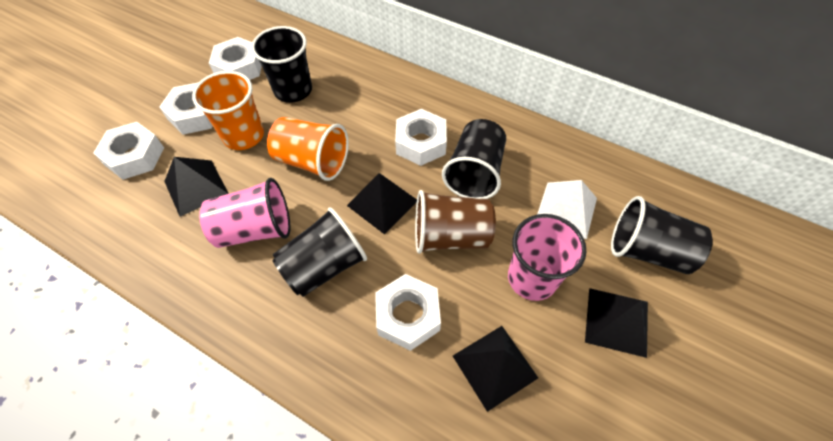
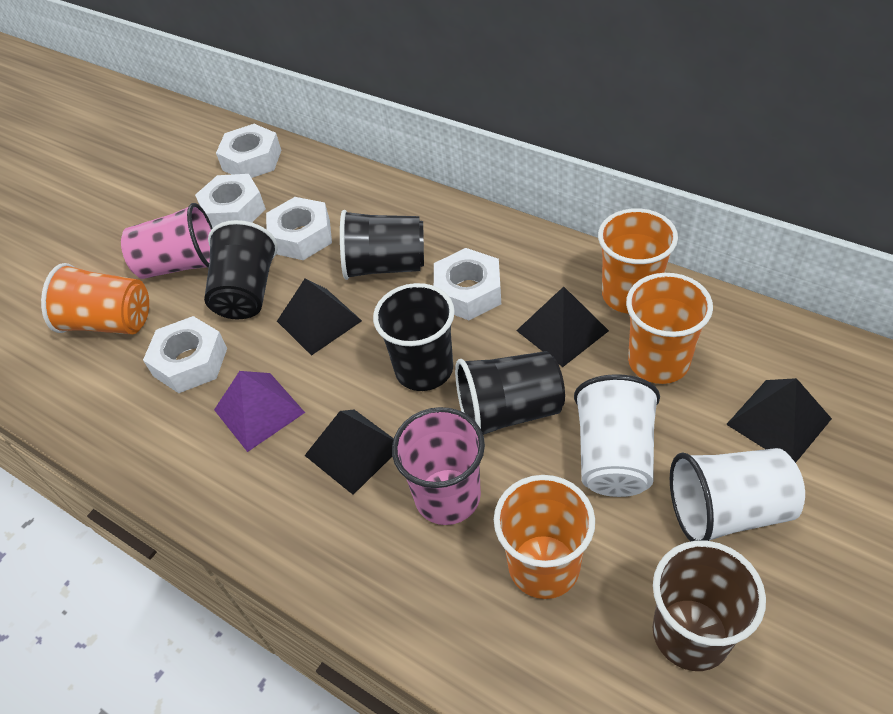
orange cup: 2 -> 4
purple pyramid: 0 -> 1
white cup: 0 -> 2
white pyramid: 1 -> 0

